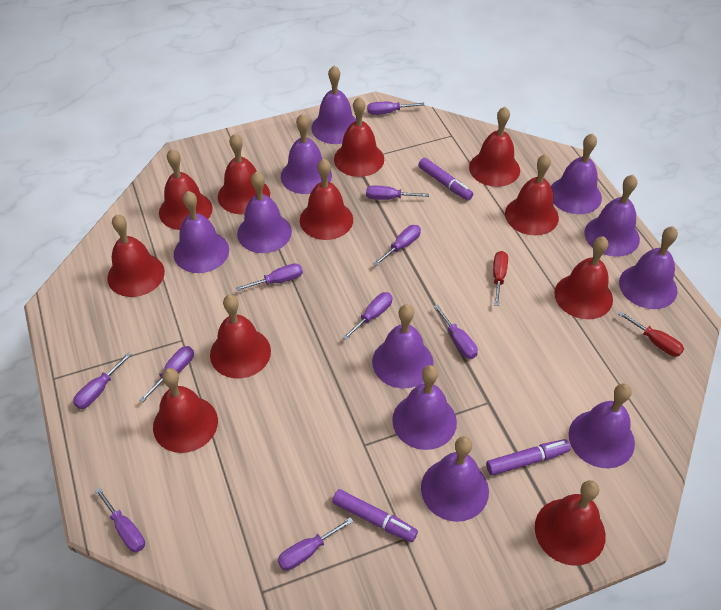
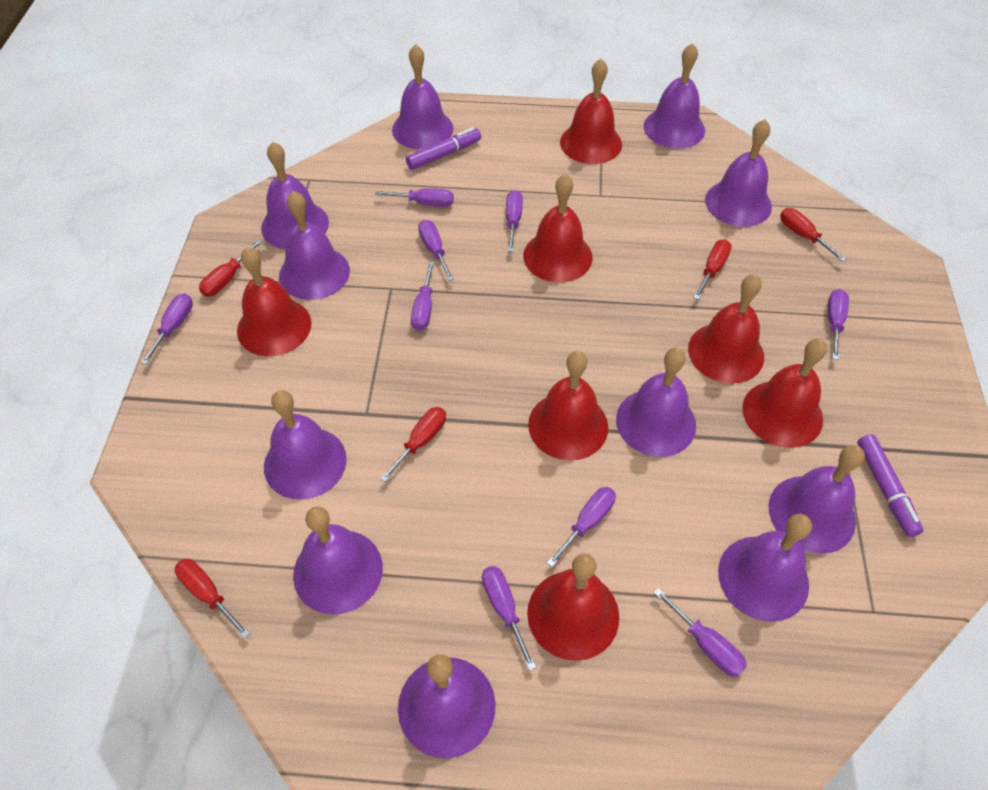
purple marker: 3 -> 2
purple screwdriver: 10 -> 9
red bell: 11 -> 7
red screwdriver: 2 -> 5

